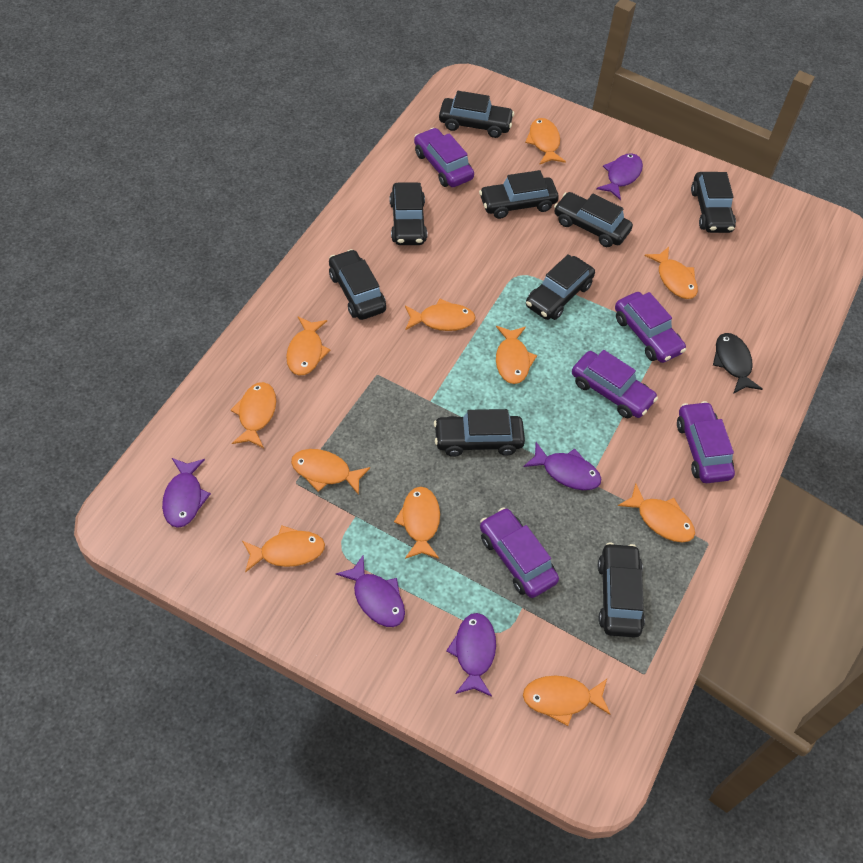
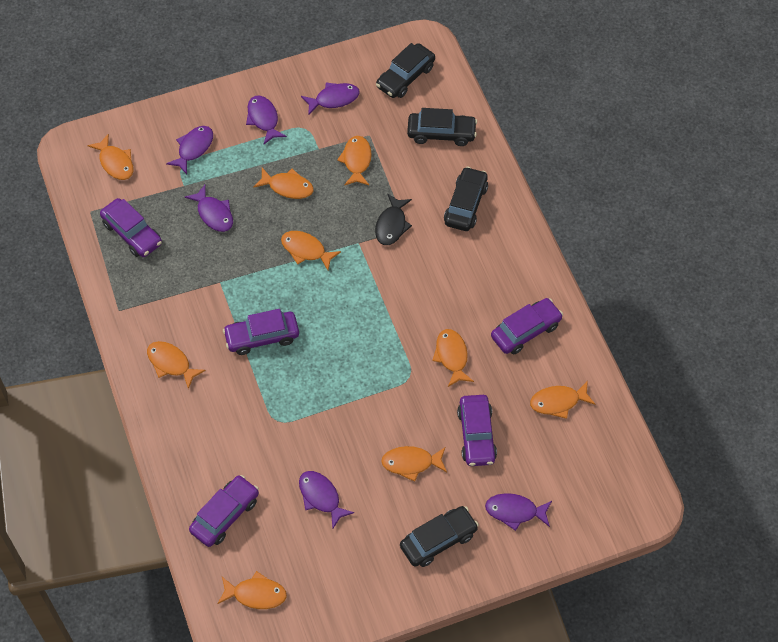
black car: 9 -> 4
orange fish: 11 -> 9
purple fish: 5 -> 6

